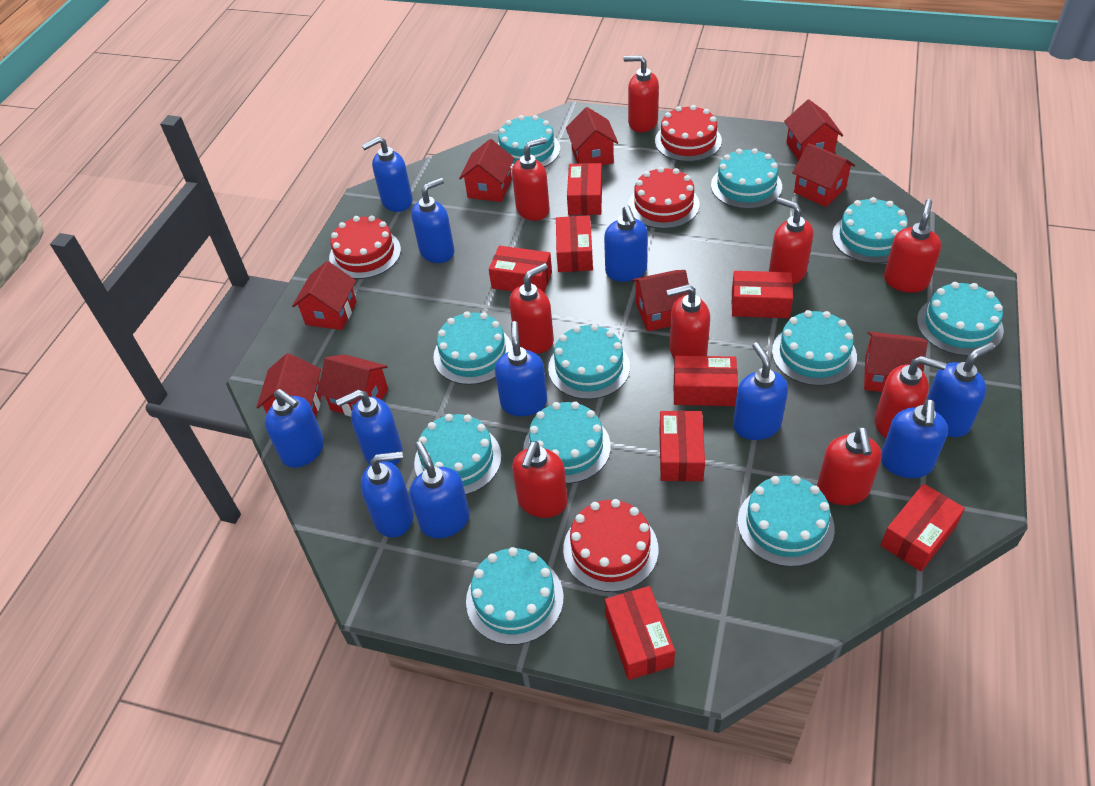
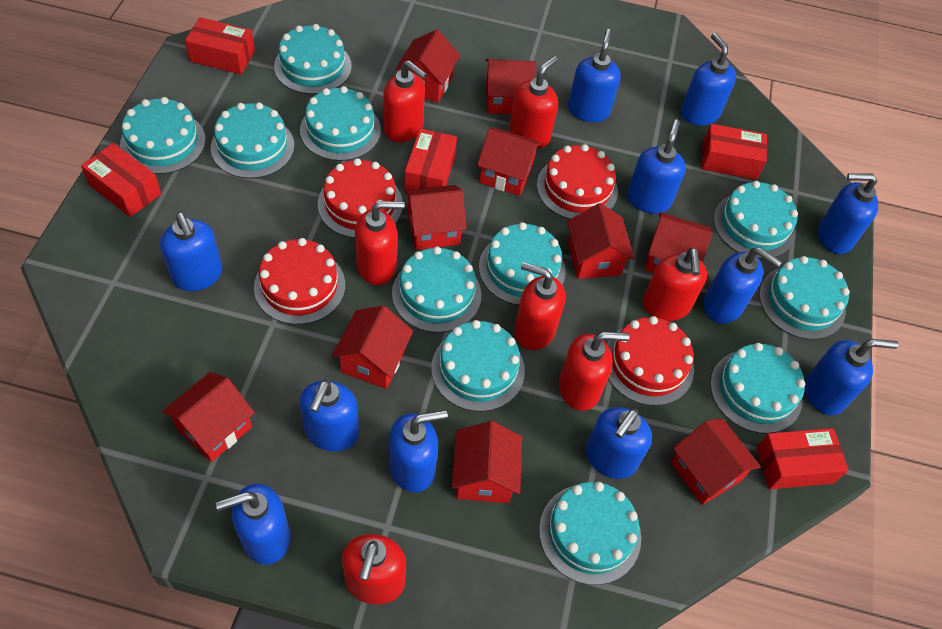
red box: 8 -> 5
red house: 9 -> 10
red soap dispenser: 9 -> 7

